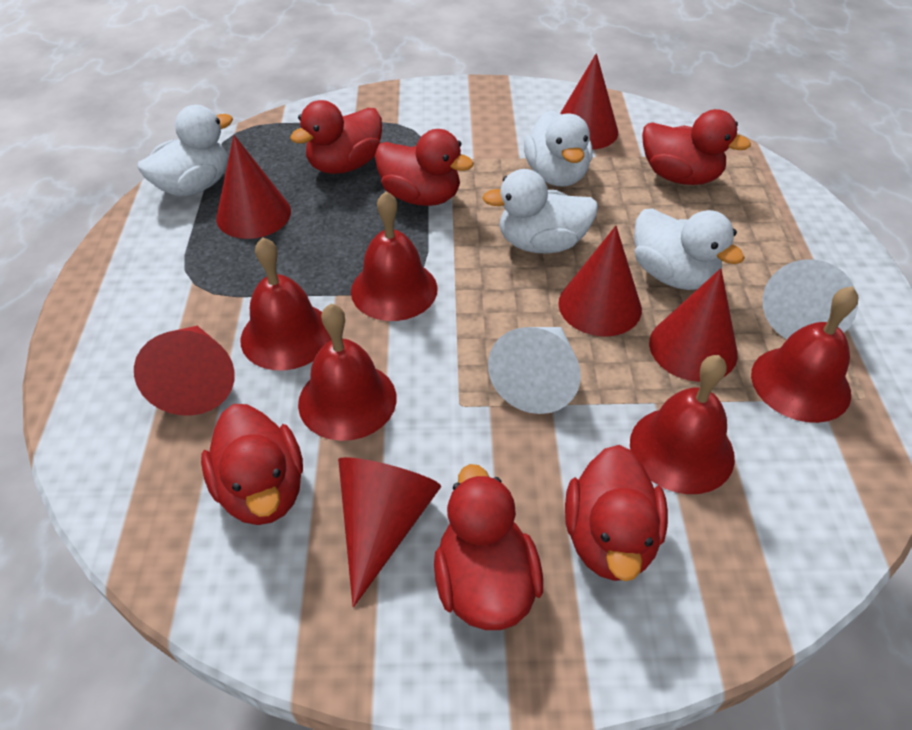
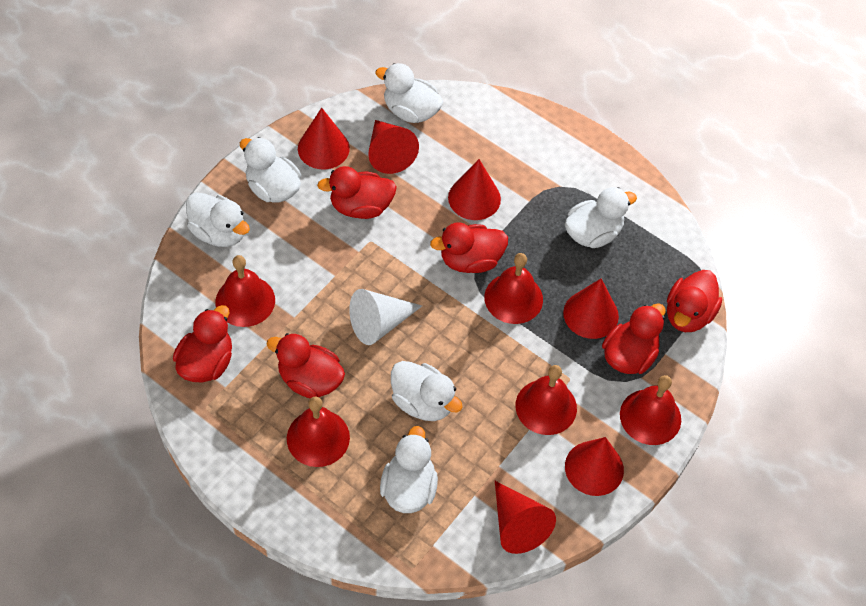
white cone: 2 -> 1
white duck: 4 -> 6

